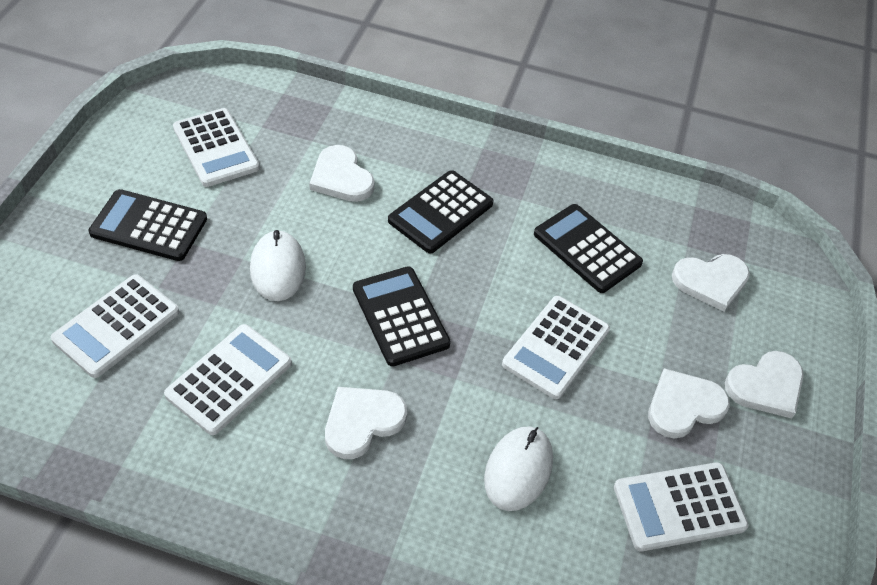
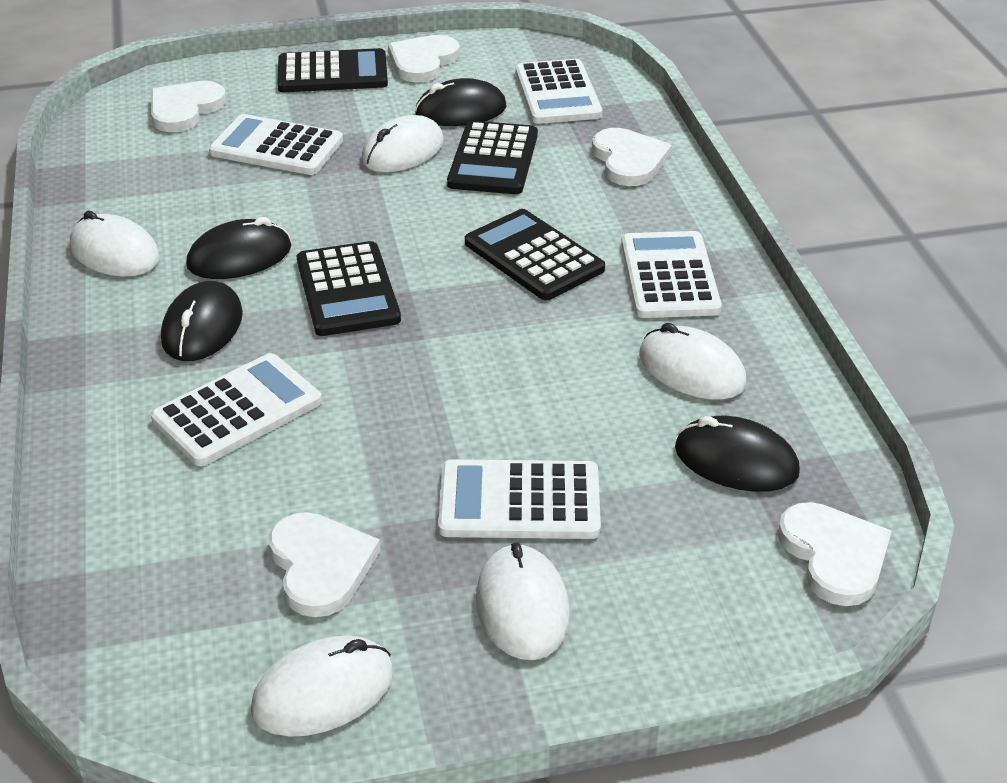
black mouse: 0 -> 4
white mouse: 2 -> 5

